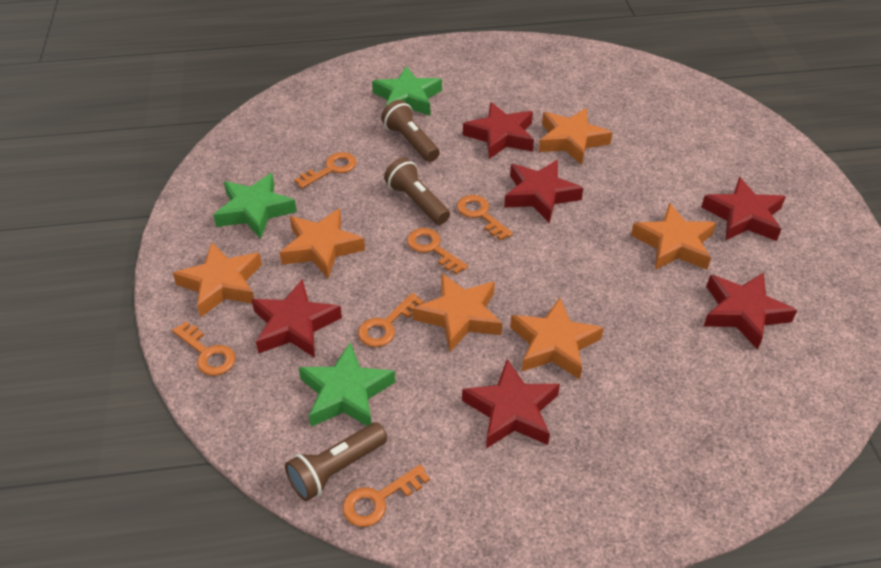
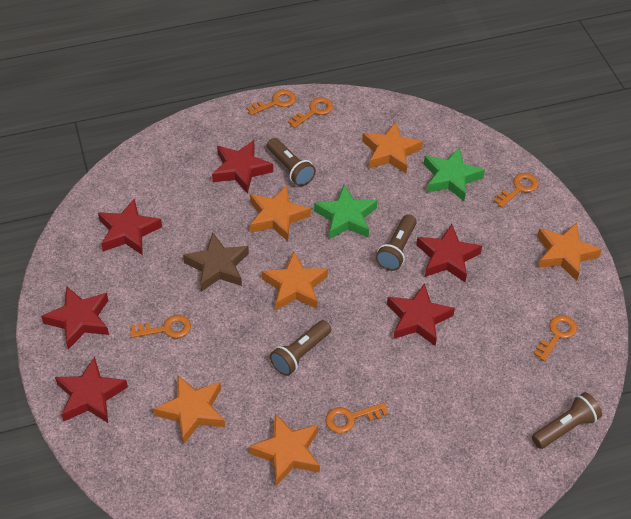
brown flashlight: 3 -> 4
brown star: 0 -> 1
green star: 3 -> 2

